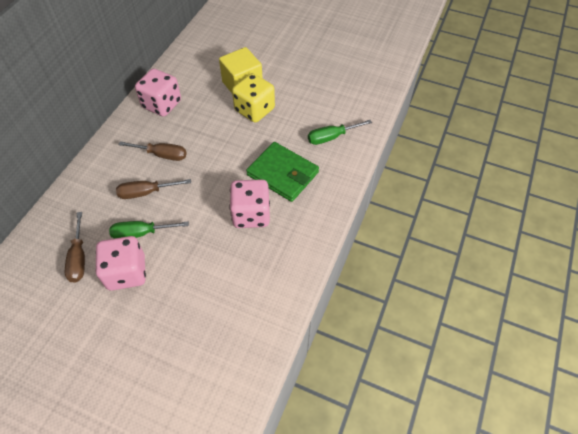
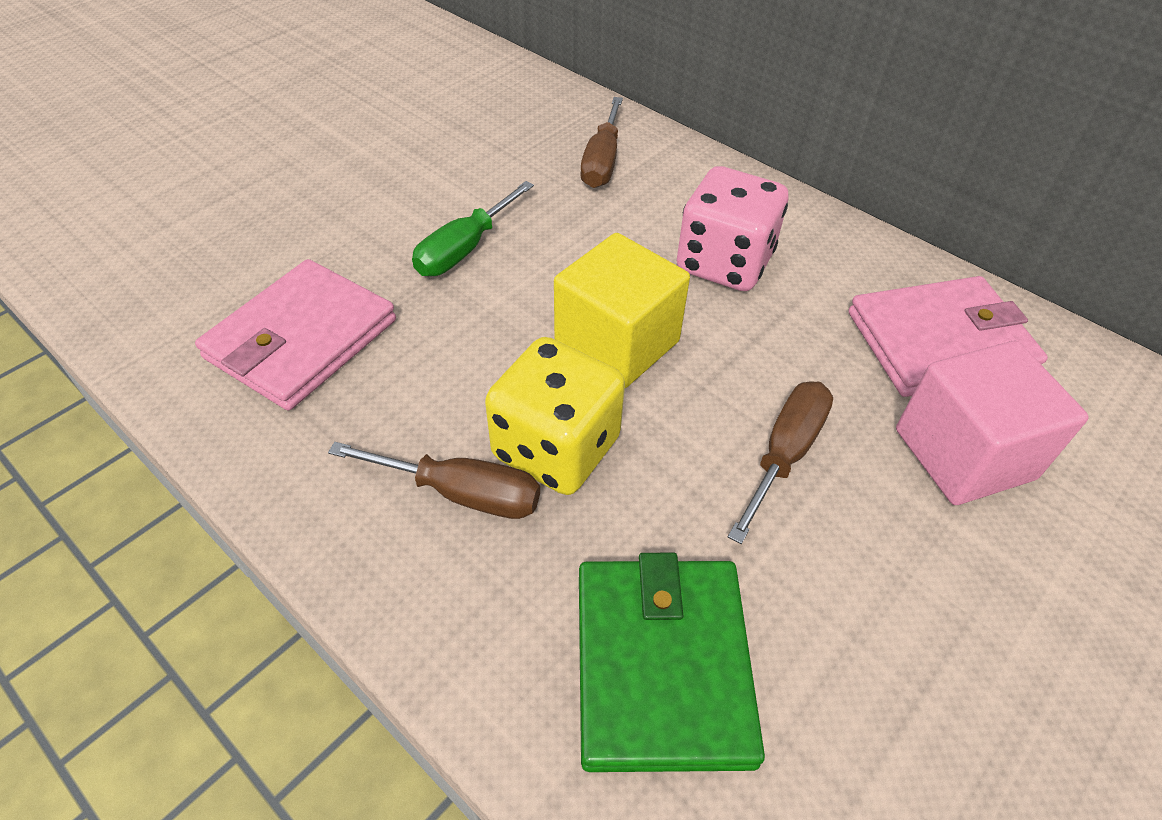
green screwdriver: 2 -> 1
pink cube: 0 -> 1
pink dice: 3 -> 1
pink wallet: 0 -> 2

